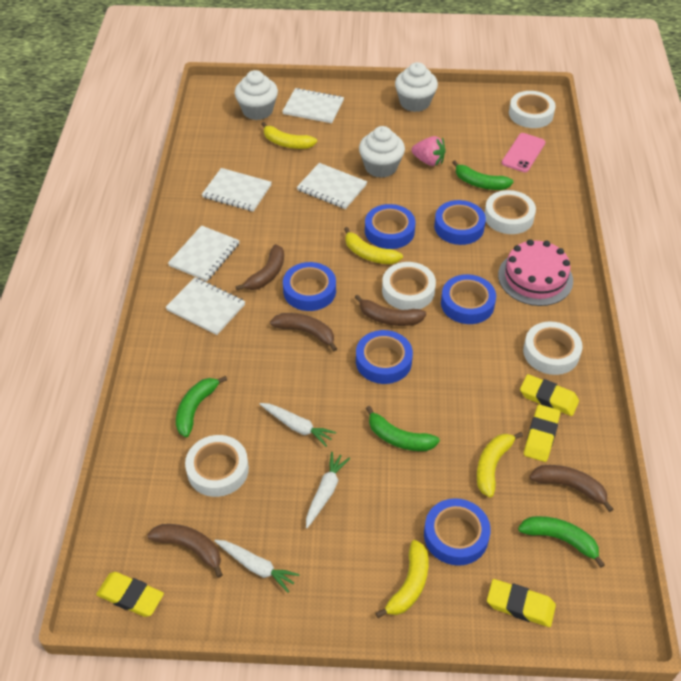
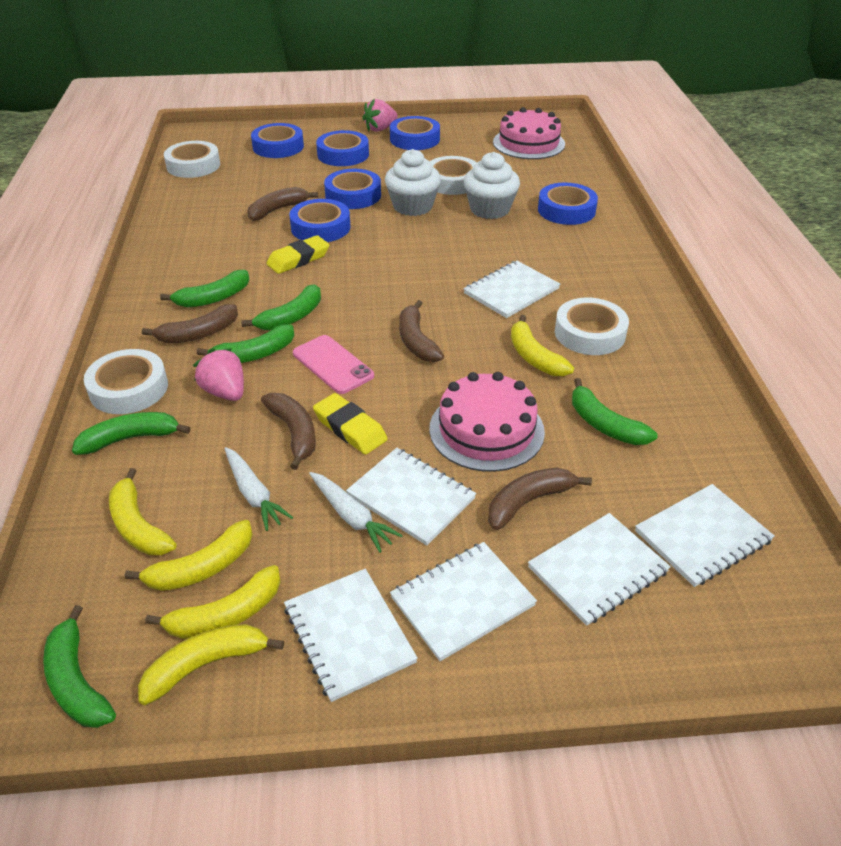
green banana: 4 -> 6
pink cake: 1 -> 2
pink strawberry: 1 -> 2
white carrot: 3 -> 2
white cupcake: 3 -> 2
white notebook: 5 -> 6
white tape: 5 -> 4
yellow banana: 4 -> 5
yellow eraser: 4 -> 2

